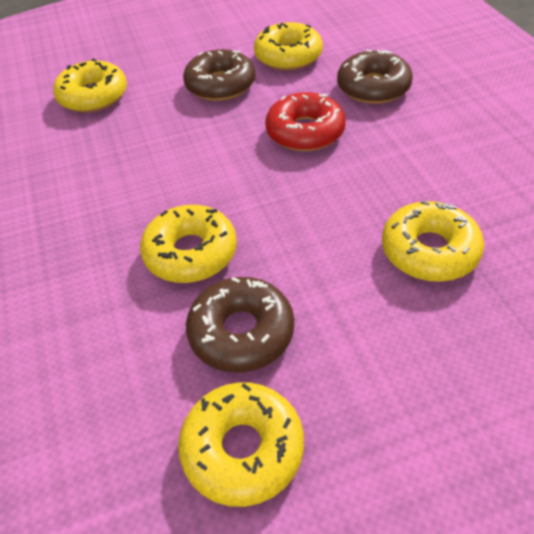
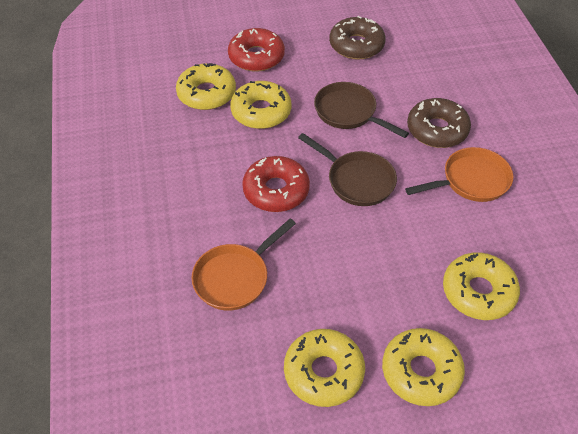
brown donut: 3 -> 2
brown pan: 0 -> 2
orange pan: 0 -> 2
red donut: 1 -> 2

